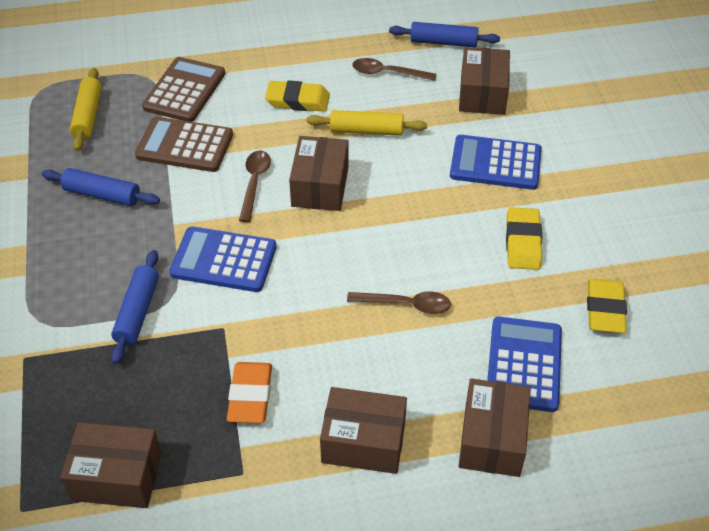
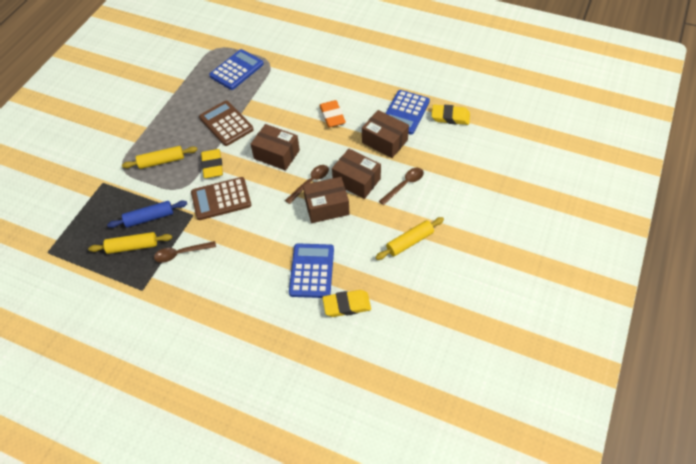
blue rolling pin: 3 -> 1
brown box: 5 -> 4
yellow rolling pin: 2 -> 3

